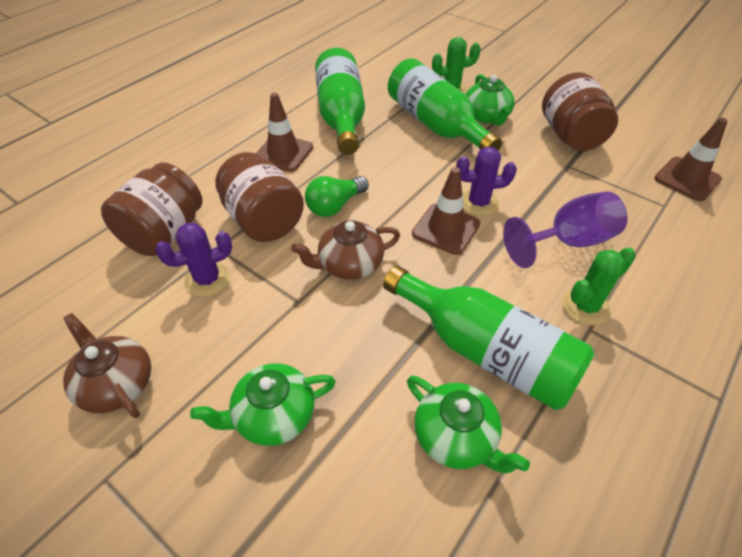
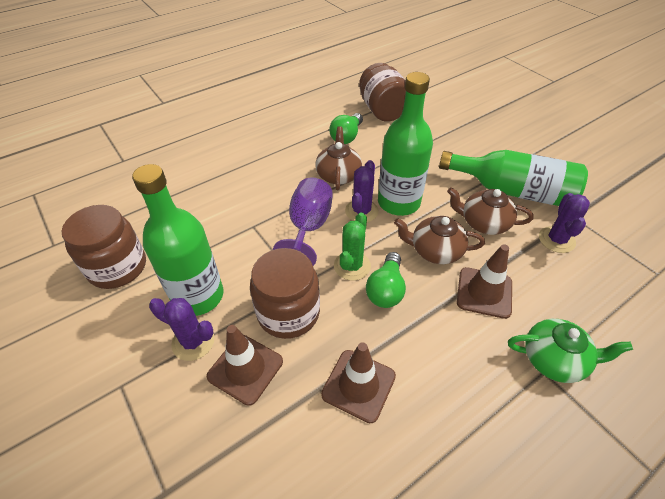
brown teapot: 2 -> 3
green cactus: 2 -> 1
green light bulb: 1 -> 2
green teapot: 3 -> 1
purple cactus: 2 -> 3

